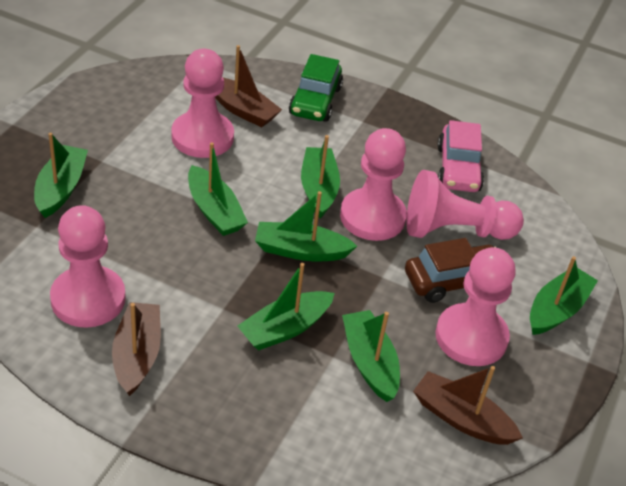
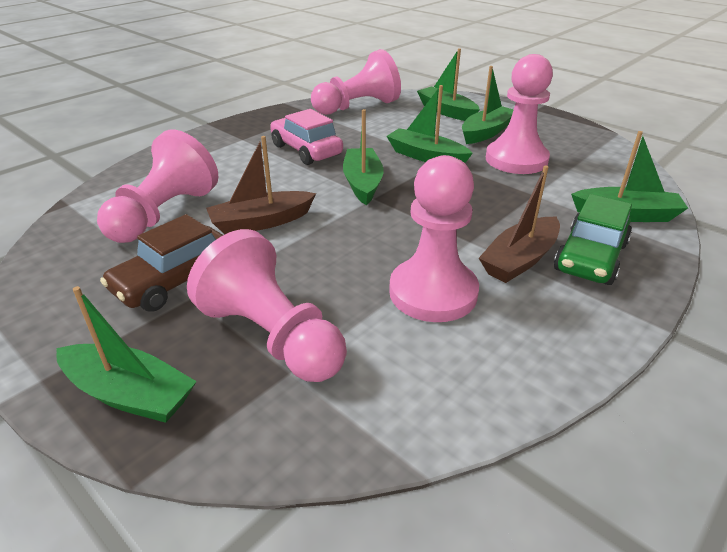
brown boat: 3 -> 2
green boat: 7 -> 6

